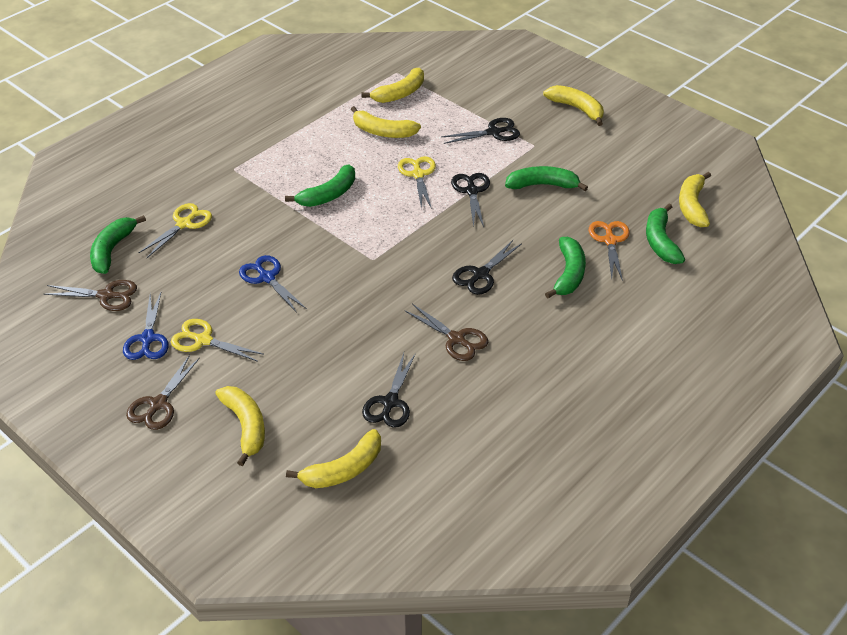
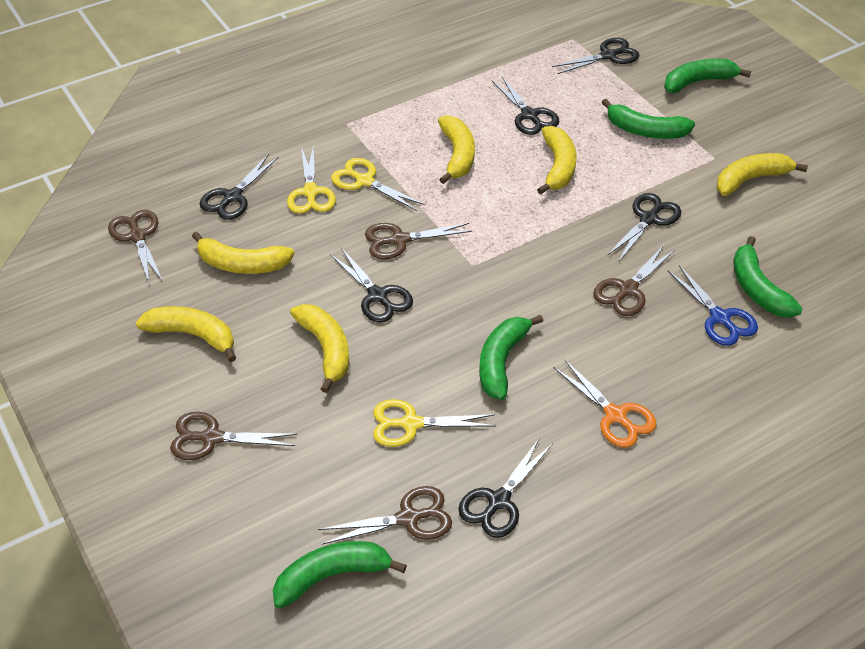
black scissors: 4 -> 6
blue scissors: 2 -> 1
brown scissors: 3 -> 5

